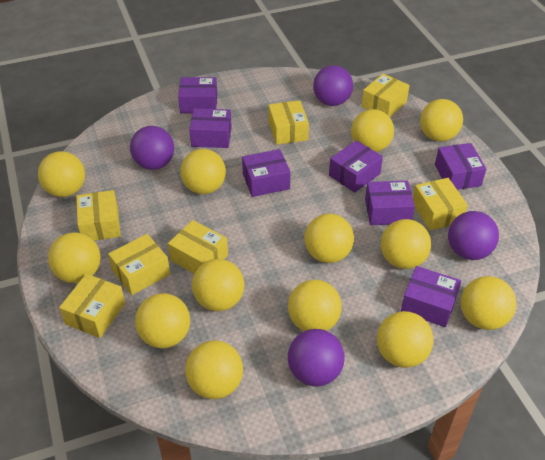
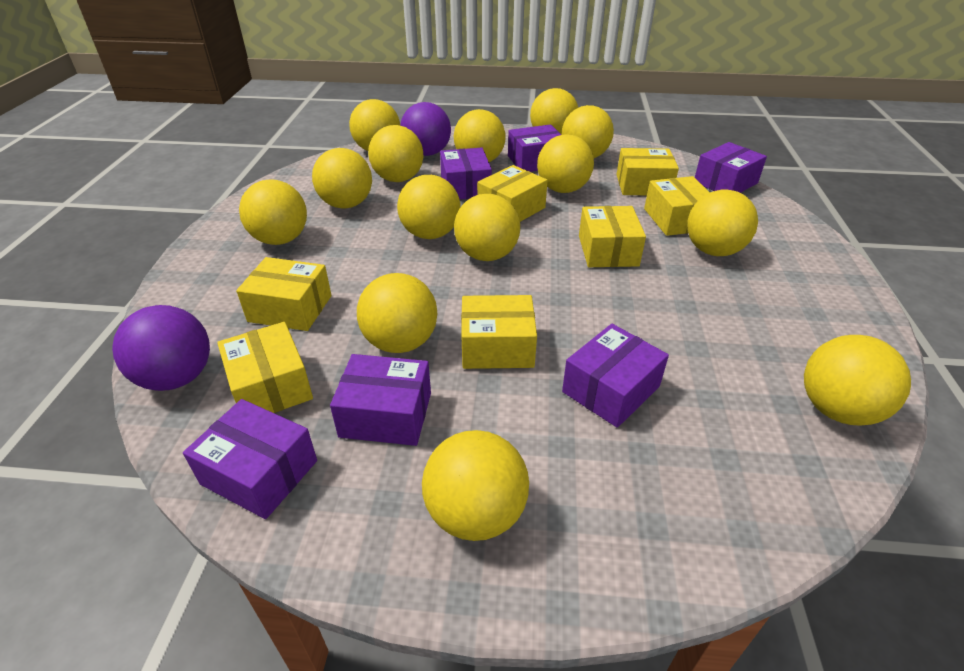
purple ball: 4 -> 2
purple box: 7 -> 6
yellow ball: 13 -> 14

